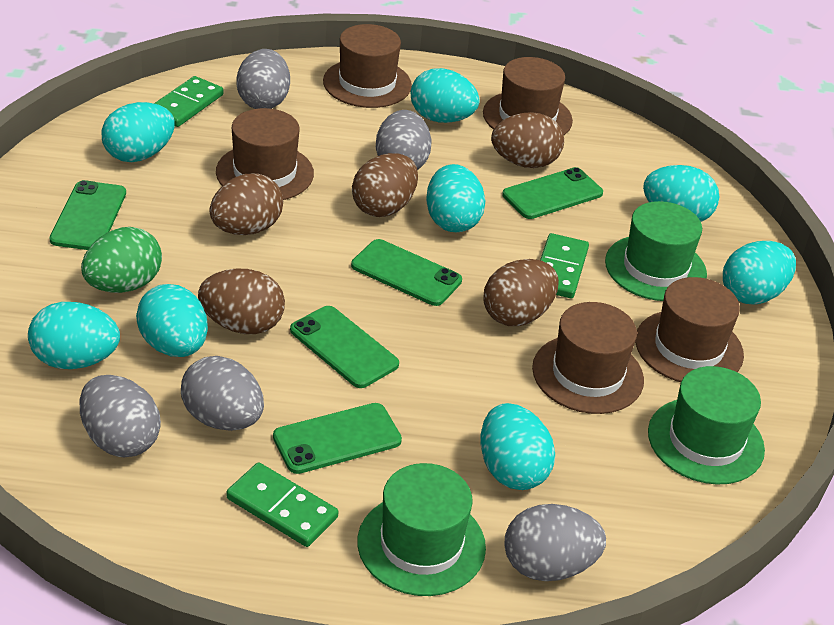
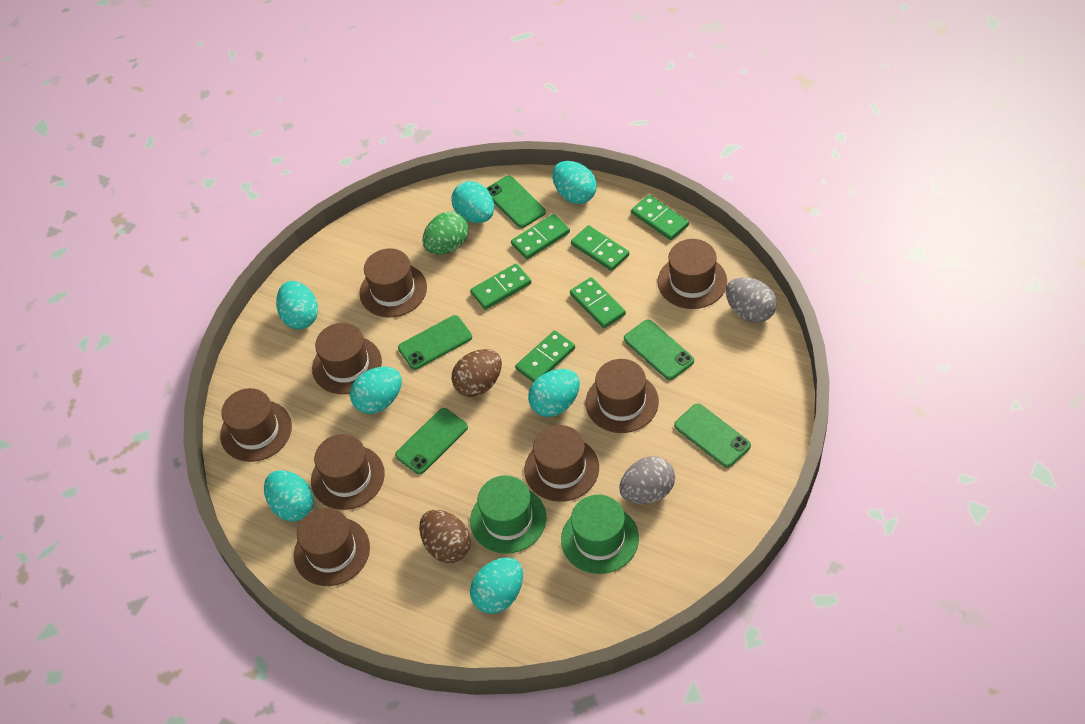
brown egg: 5 -> 2
brown hat: 5 -> 8
green domino: 3 -> 6
green hat: 3 -> 2
grey egg: 5 -> 2
turquoise egg: 8 -> 7

